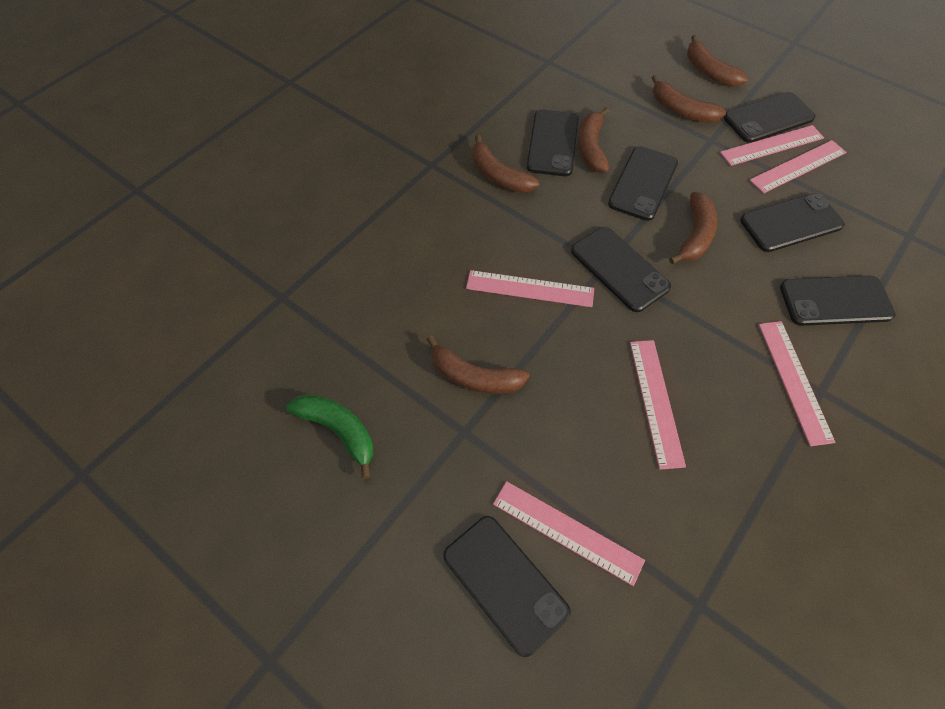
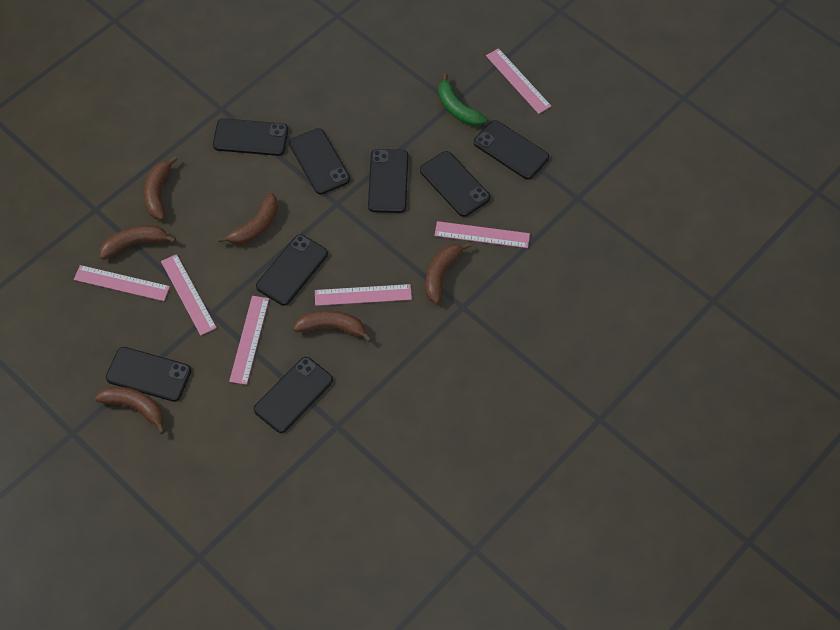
black phone: 7 -> 8

